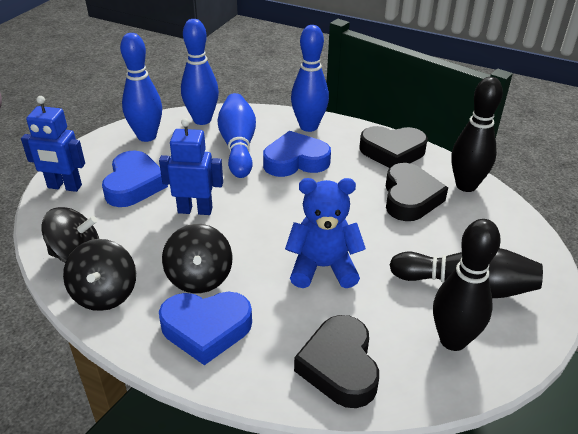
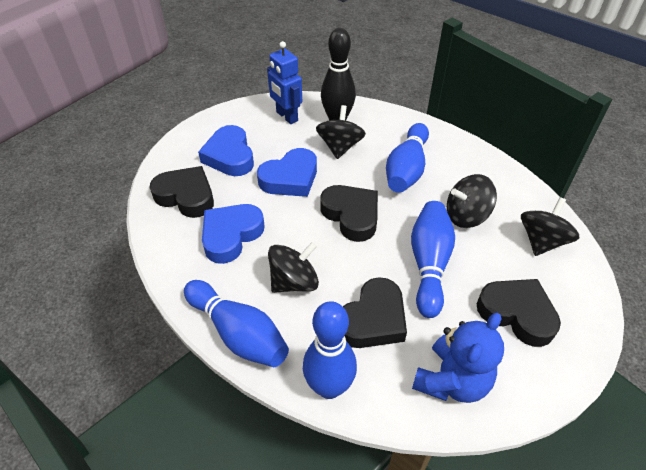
black bowling pin: 3 -> 1
black heart: 3 -> 4
black spinning top: 3 -> 4
blue robot: 2 -> 1

